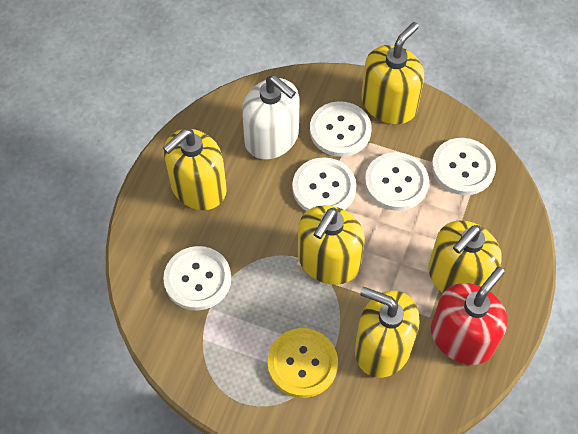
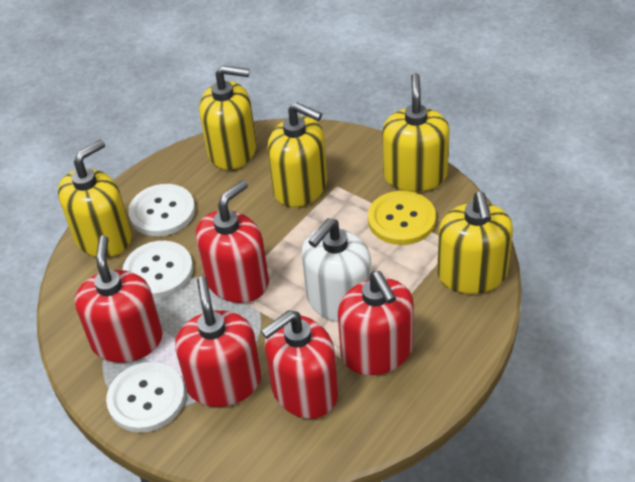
red soap dispenser: 1 -> 5
white button: 5 -> 3

